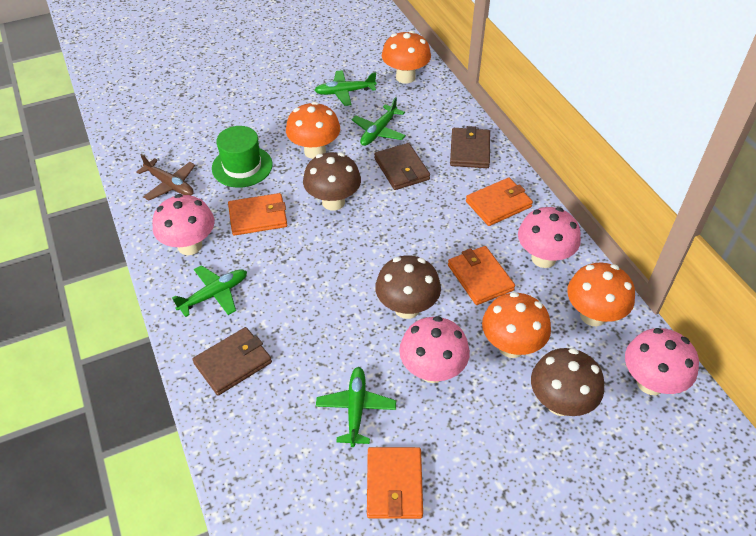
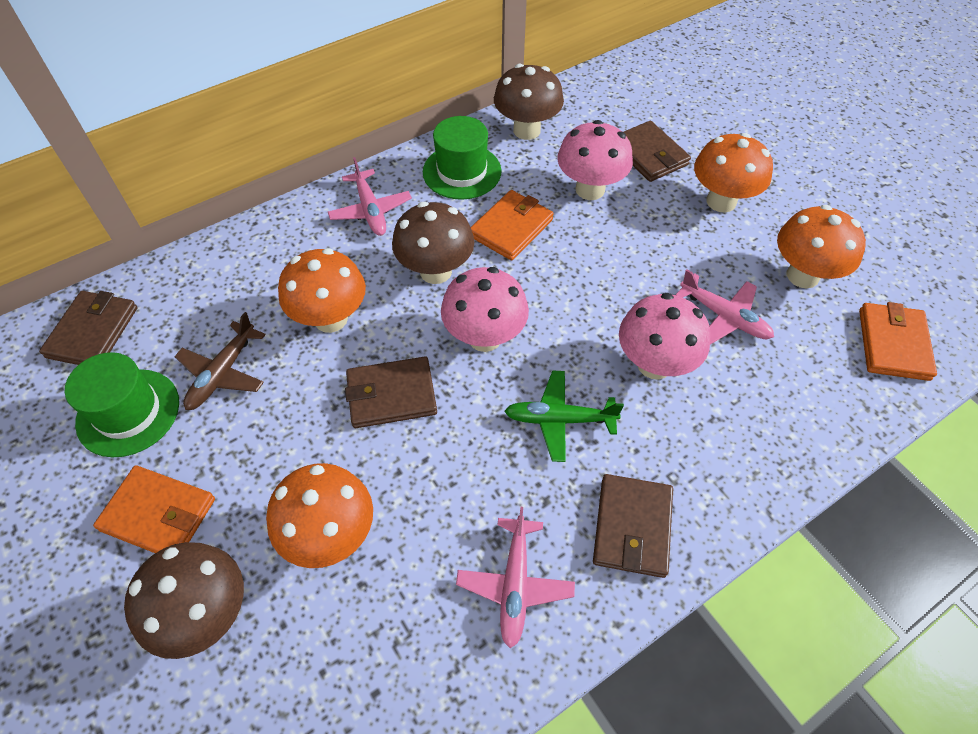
brown wallet: 3 -> 4
green hat: 1 -> 2
green plane: 4 -> 1
orange wallet: 4 -> 3
pink mushroom: 4 -> 3
pink plane: 0 -> 3

